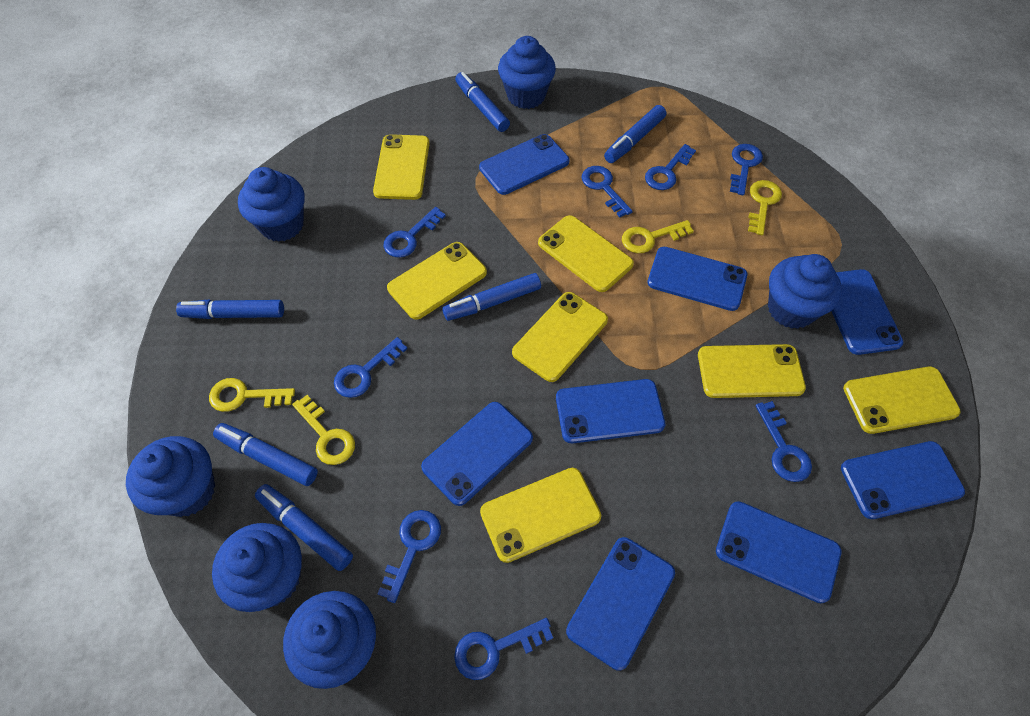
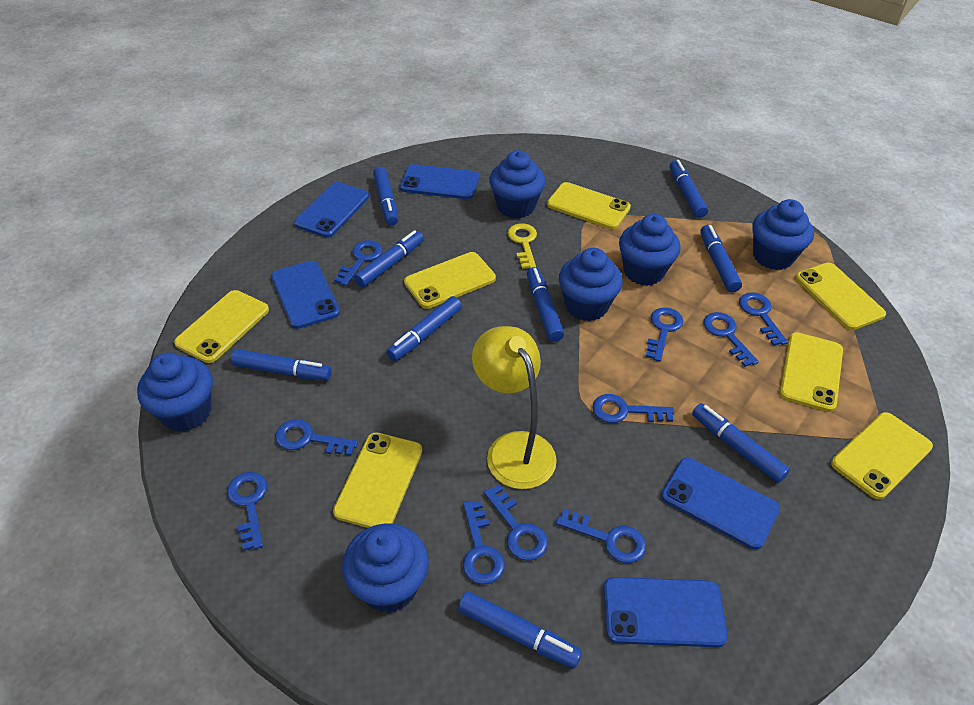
blue key: 8 -> 10
blue marker: 6 -> 9
blue phone: 8 -> 5
yellow key: 4 -> 1
yellow lamp: 0 -> 1

